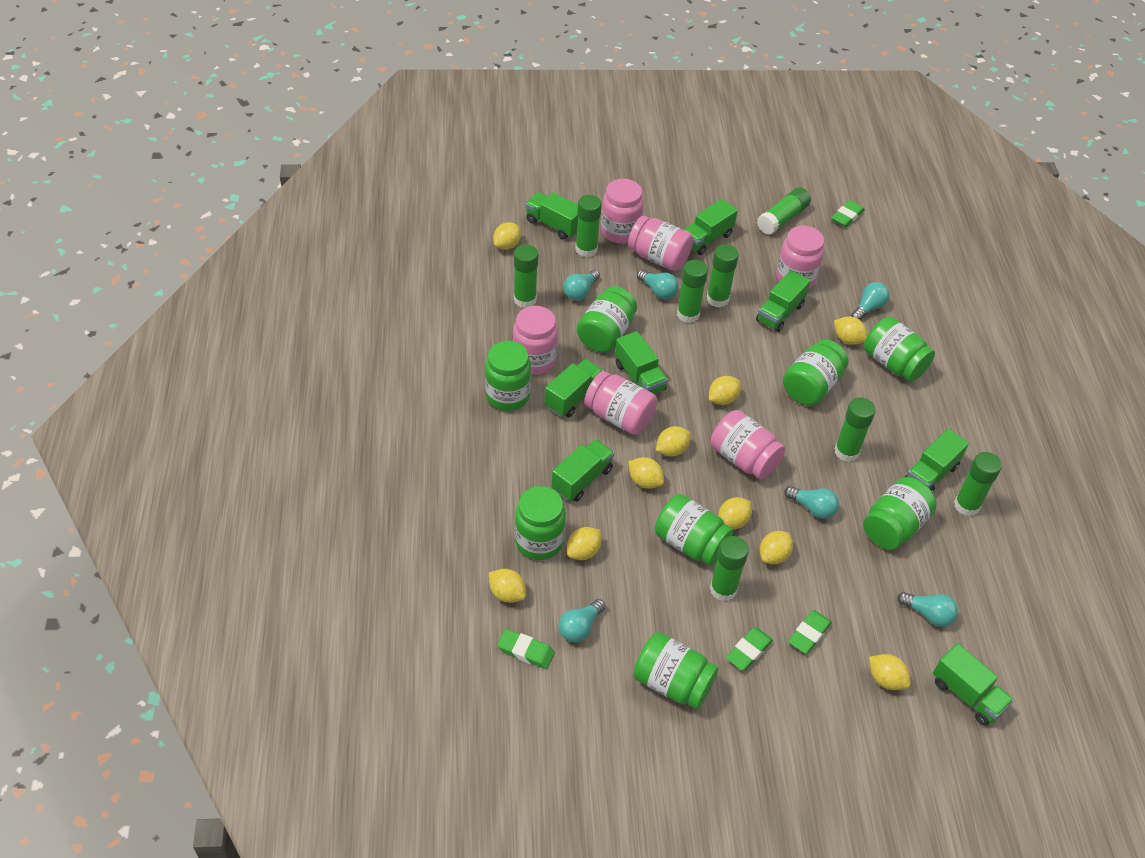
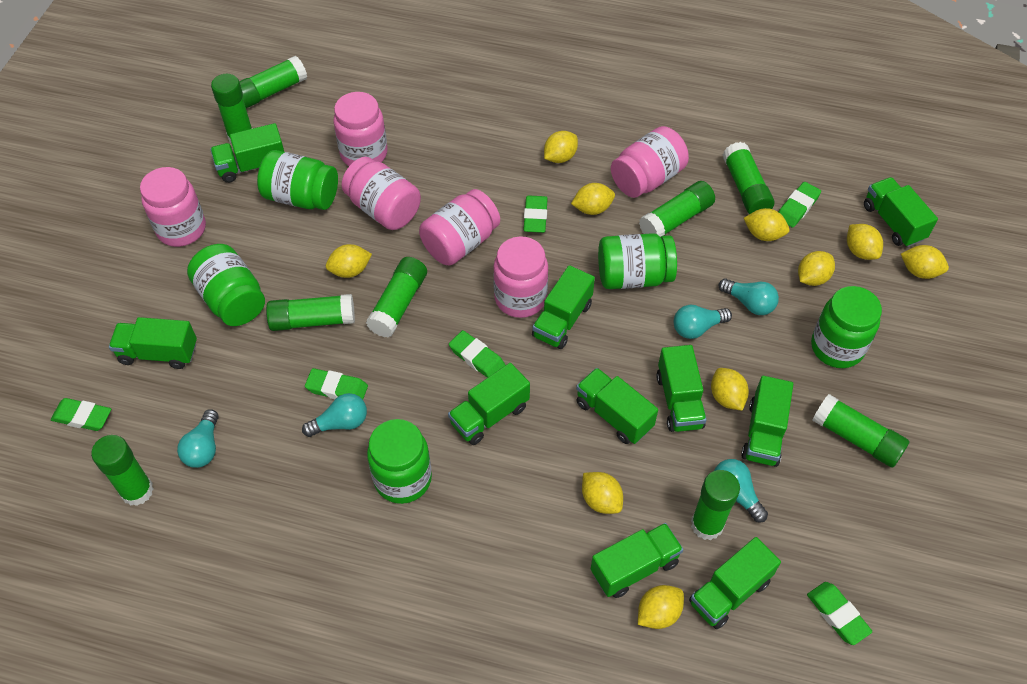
green eraser: 4 -> 6
green glue stick: 8 -> 9
green jar: 8 -> 5
green truck: 8 -> 10
turquoise light bulb: 6 -> 5

